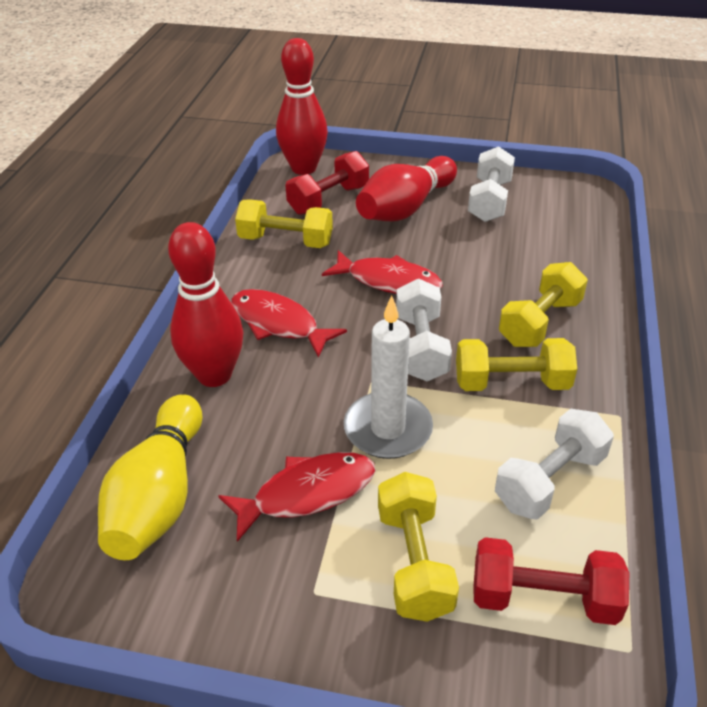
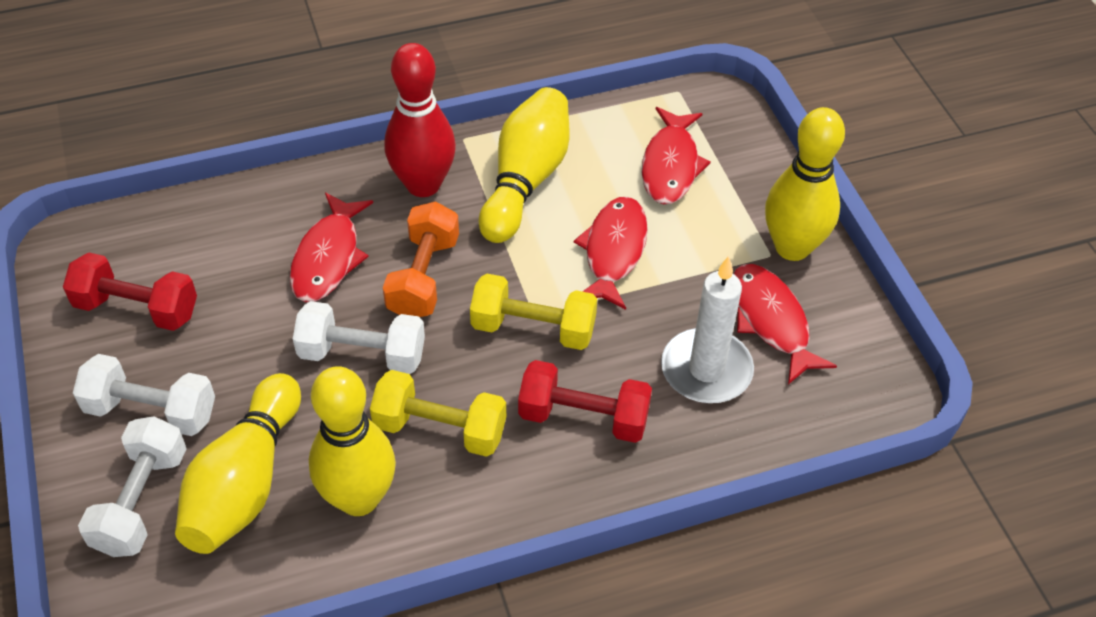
orange dumbbell: 0 -> 1
red bowling pin: 3 -> 1
red fish: 3 -> 4
yellow bowling pin: 1 -> 4
yellow dumbbell: 4 -> 2

